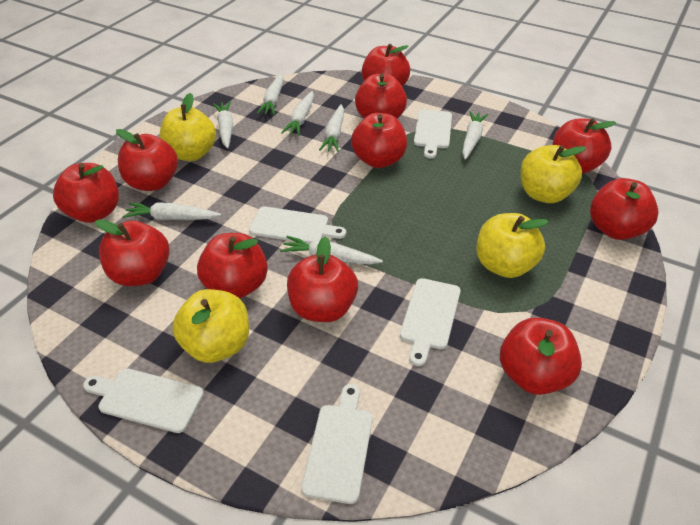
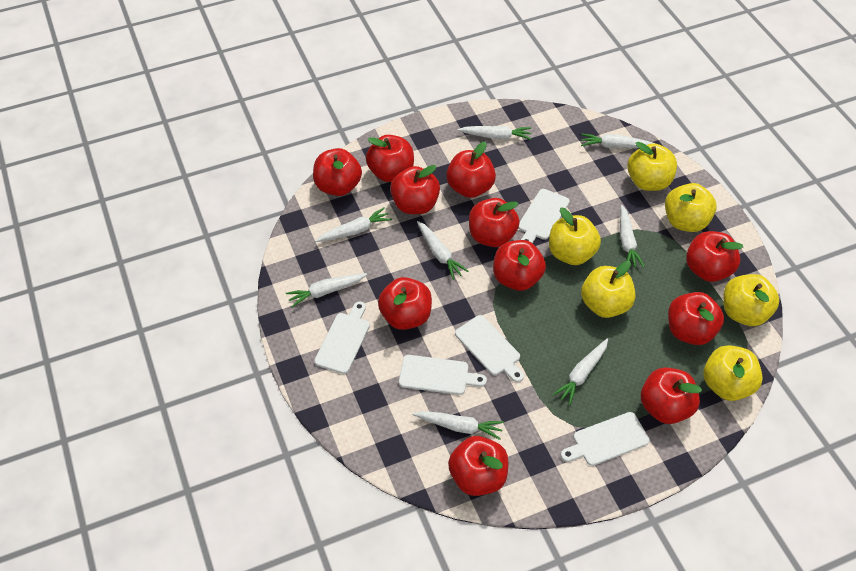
white carrot: 7 -> 8
yellow apple: 4 -> 6

